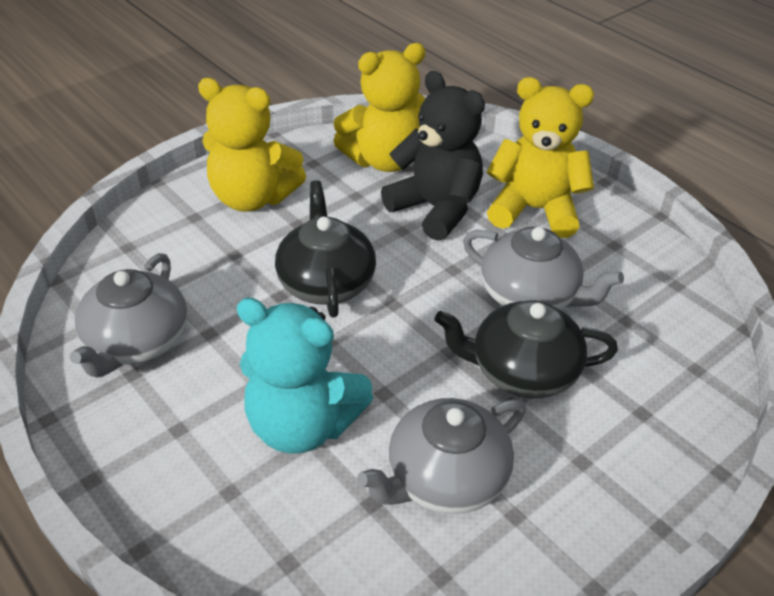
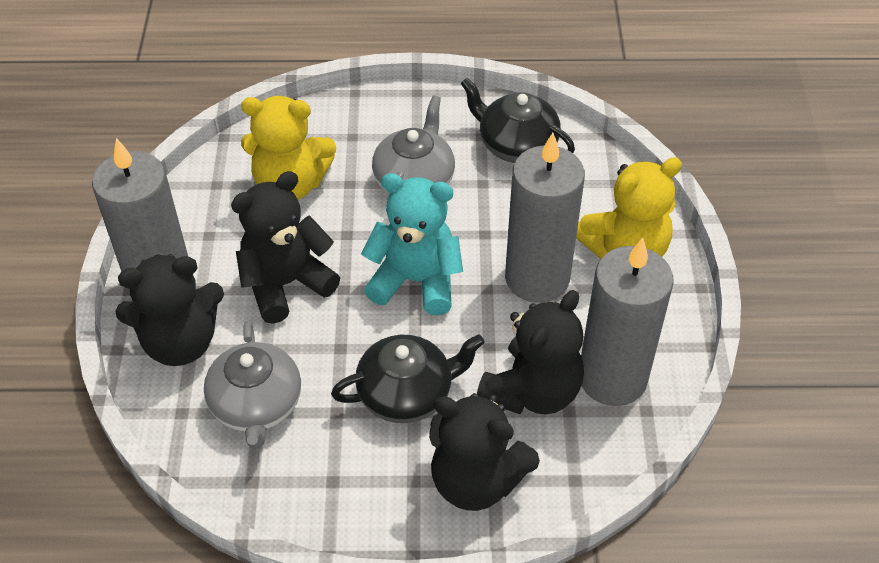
black teddy bear: 1 -> 4
grey candle: 0 -> 3
grey teapot: 3 -> 2
yellow teddy bear: 3 -> 2

